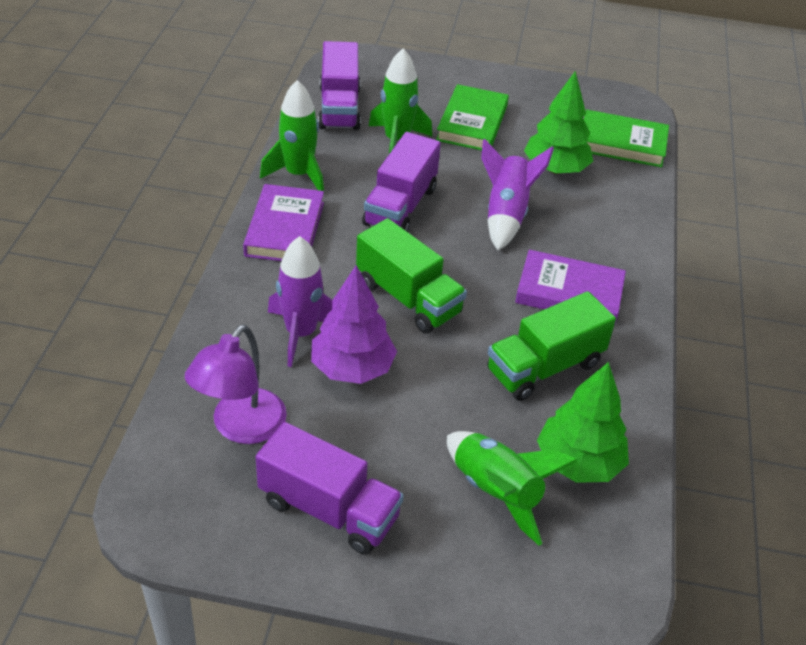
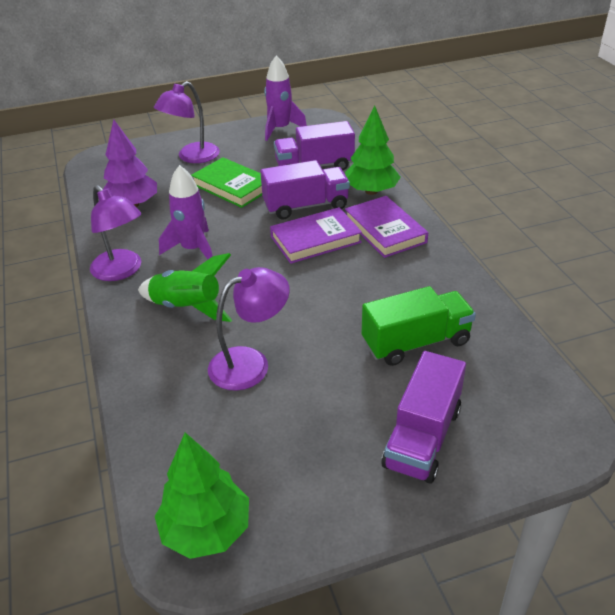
green book: 2 -> 1
green rocket: 3 -> 1
green truck: 2 -> 1
purple lamp: 1 -> 3

